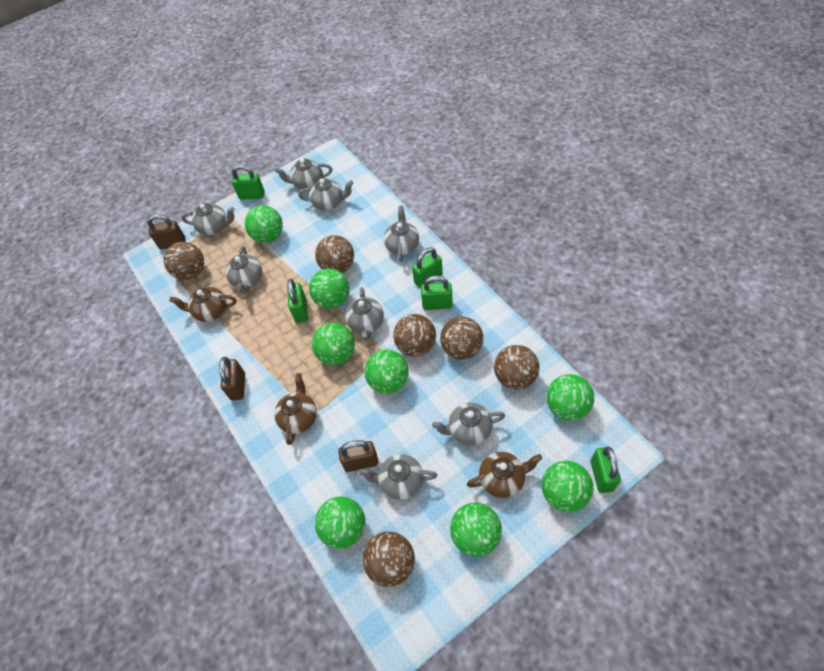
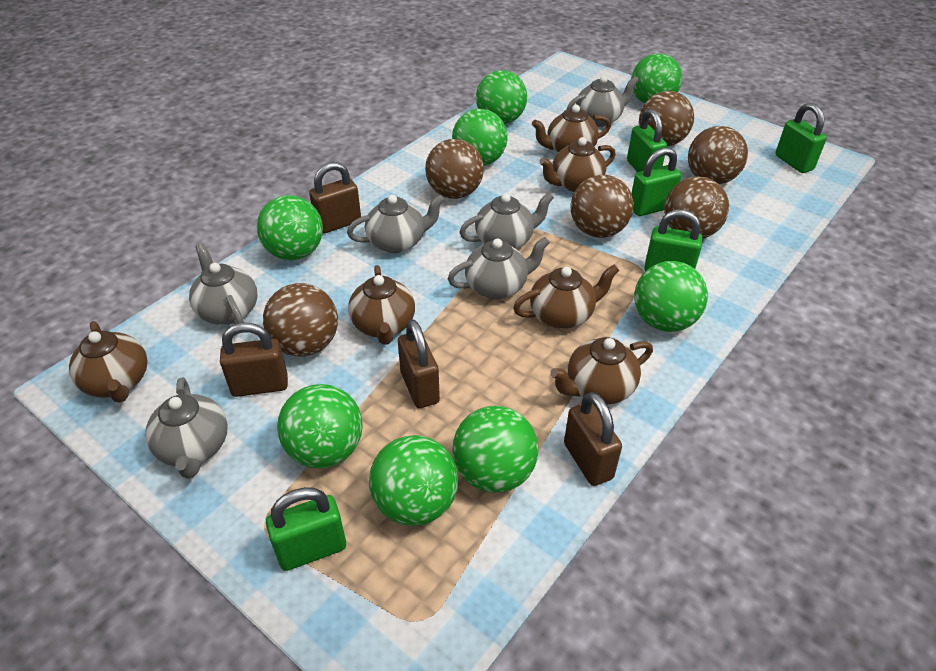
brown padlock: 3 -> 4
brown teapot: 3 -> 6
grey teapot: 8 -> 6

